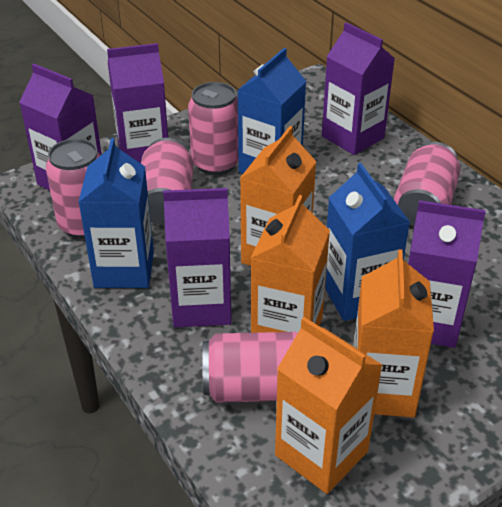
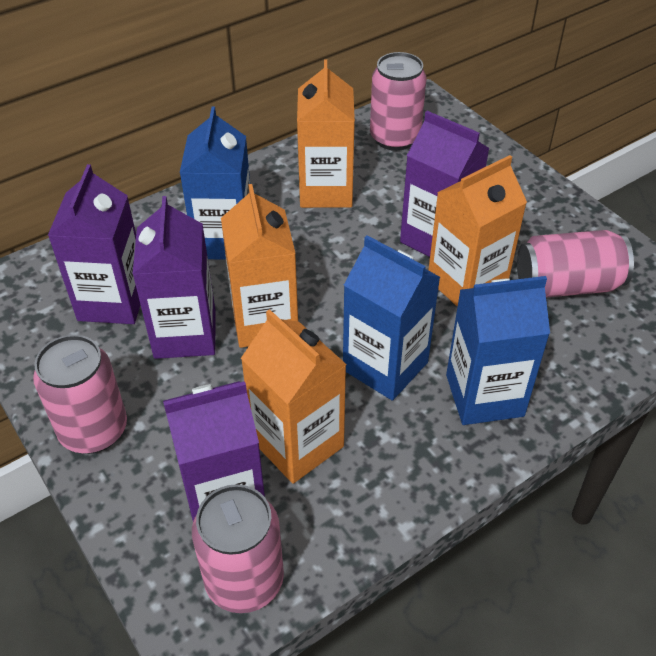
pink can: 5 -> 4
purple carton: 5 -> 4

